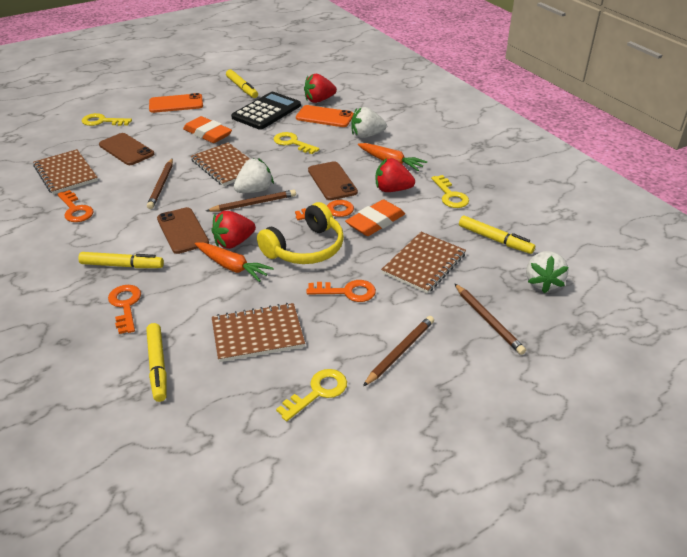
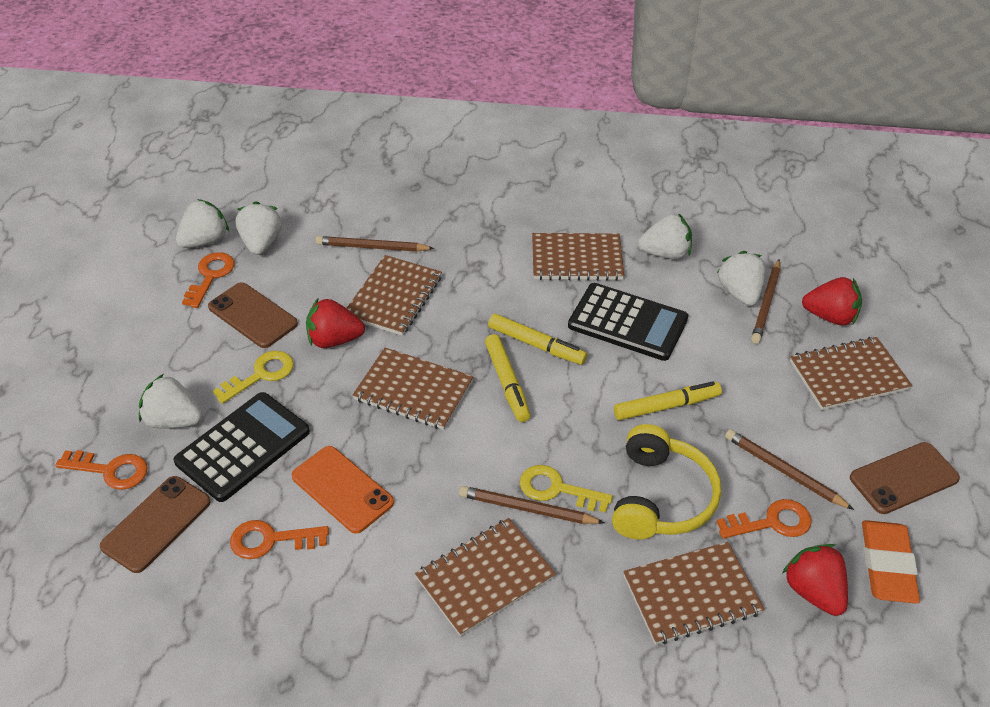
black calculator: 1 -> 2
brown notebook: 4 -> 6
orange carrot: 2 -> 0
orange eraser: 2 -> 1
orange phone: 2 -> 1
white strawberry: 3 -> 5
yellow key: 4 -> 2
yellow marker: 4 -> 3

